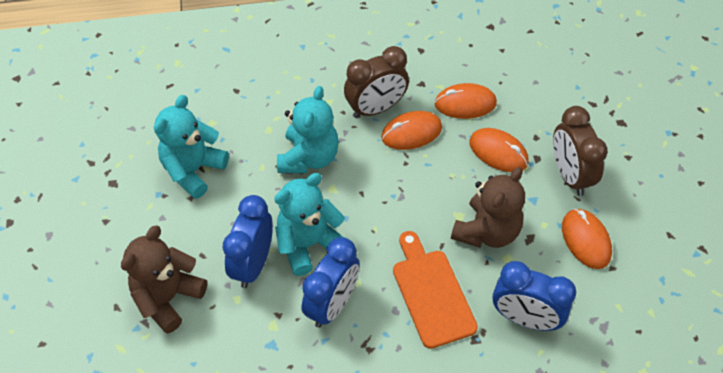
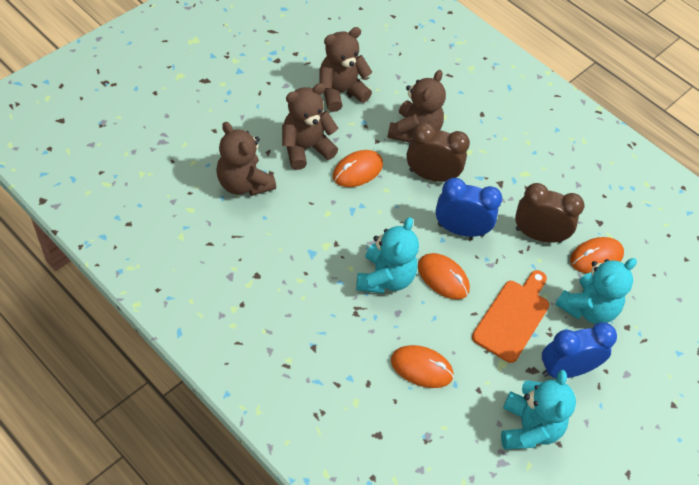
blue clock: 3 -> 2
brown teddy bear: 2 -> 4

